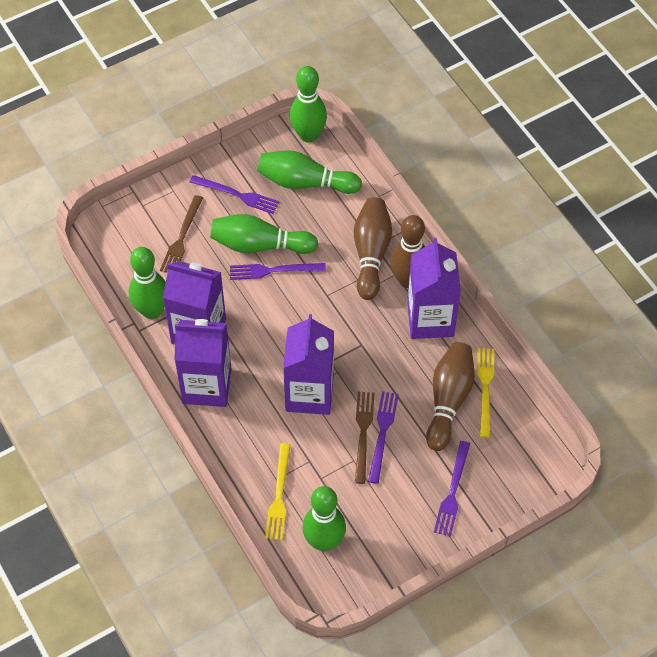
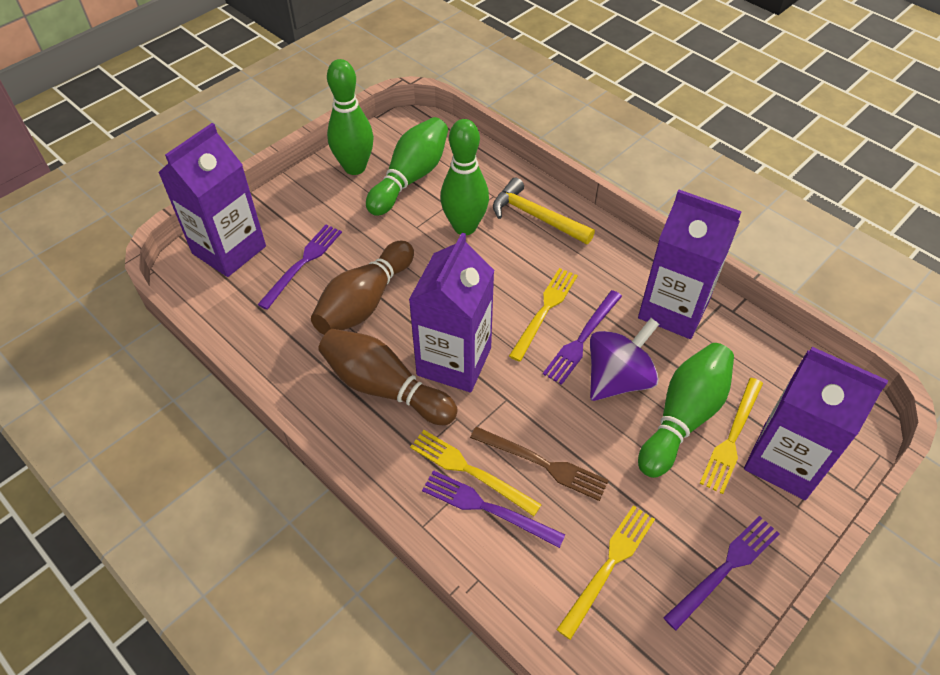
brown bowling pin: 3 -> 2
brown fork: 2 -> 1
green bowling pin: 5 -> 4
purple spinning top: 0 -> 1
yellow fork: 2 -> 4
yellow hammer: 0 -> 1

